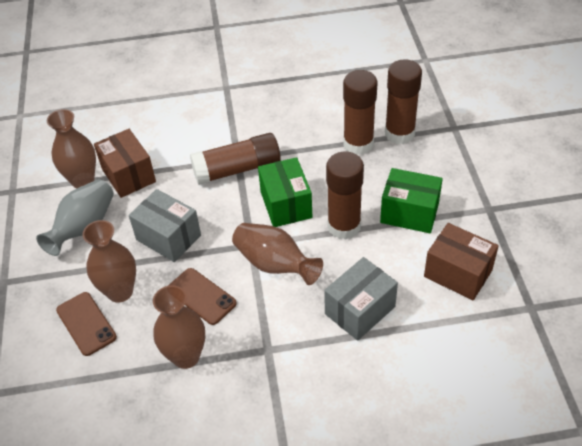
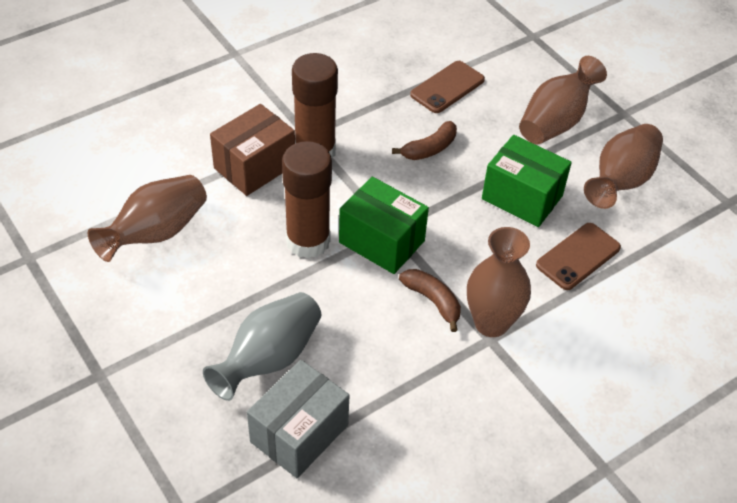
brown banana: 0 -> 2
brown box: 2 -> 1
brown glue stick: 4 -> 2
grey box: 2 -> 1

